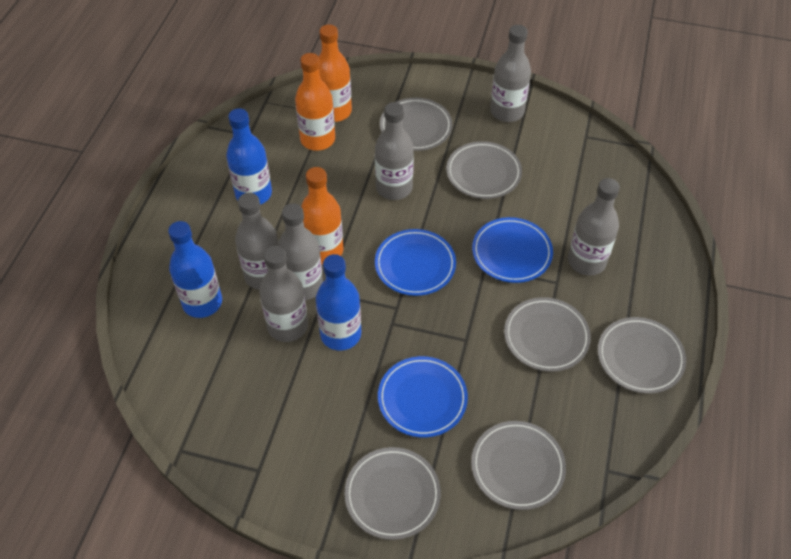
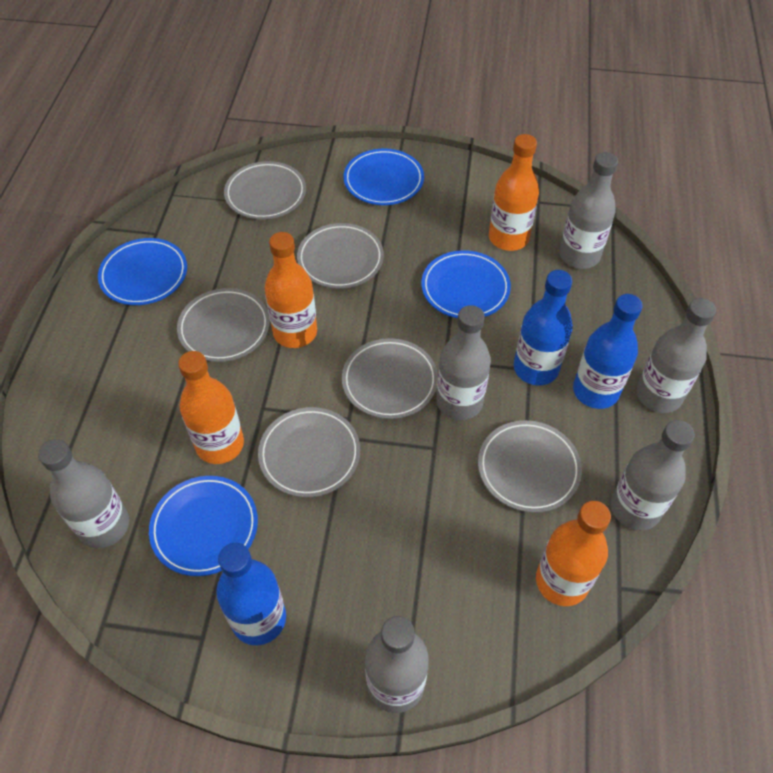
blue plate: 3 -> 4
orange bottle: 3 -> 4

